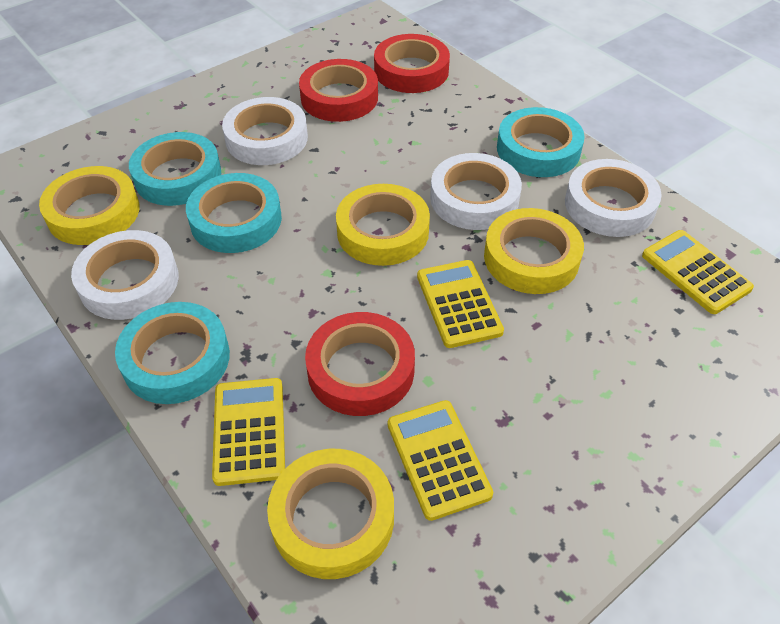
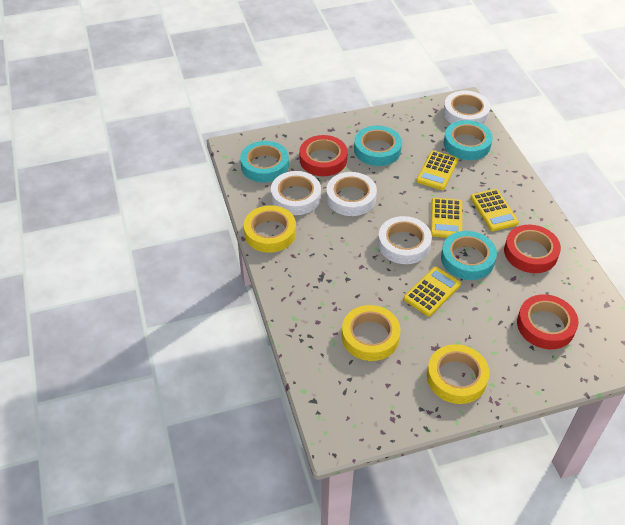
yellow tape: 4 -> 3

